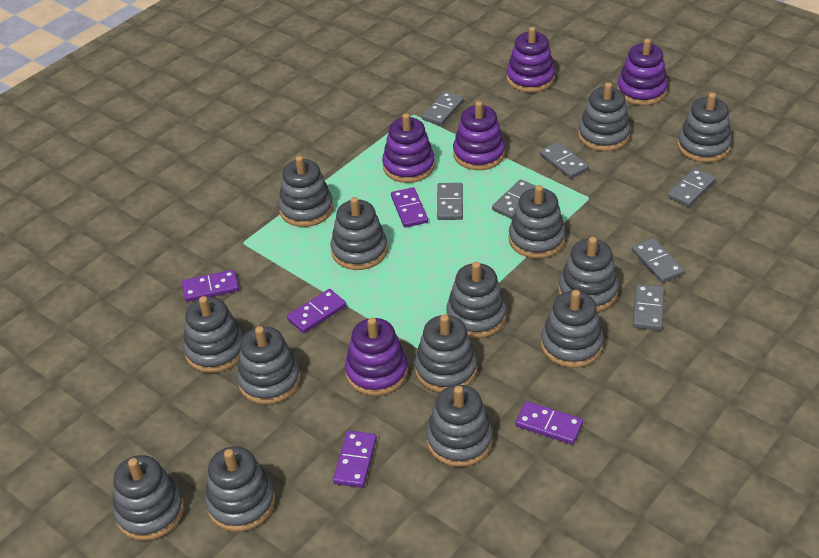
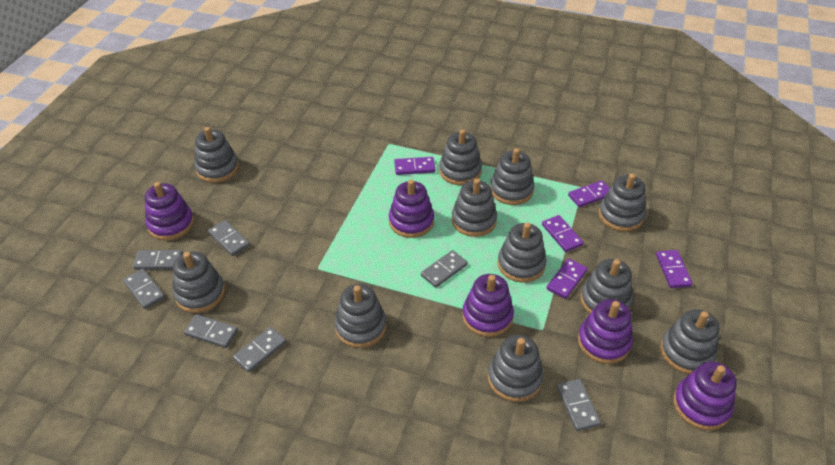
grey stacking toy: 14 -> 11

